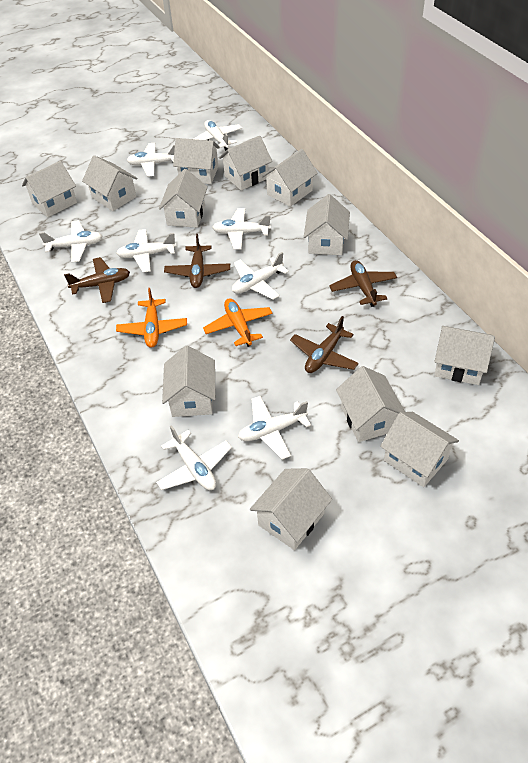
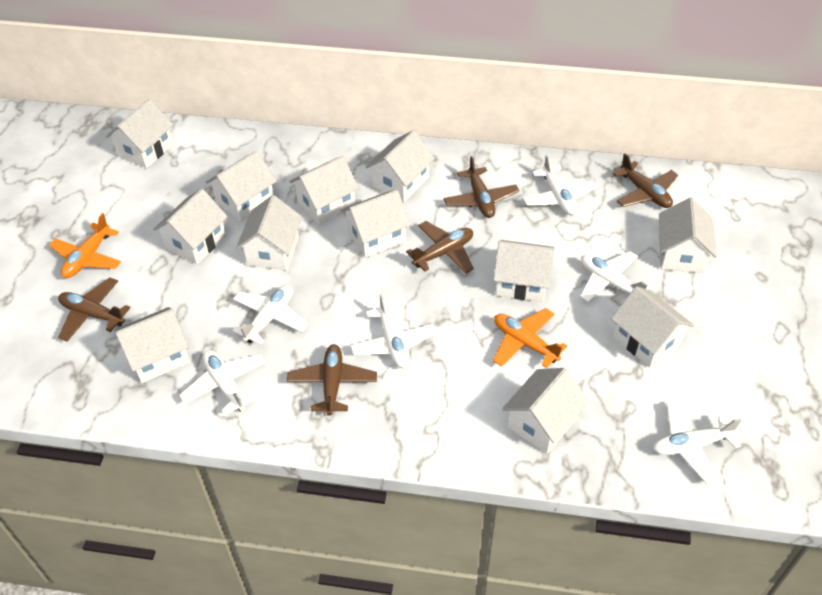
brown plane: 4 -> 5
white plane: 8 -> 6

